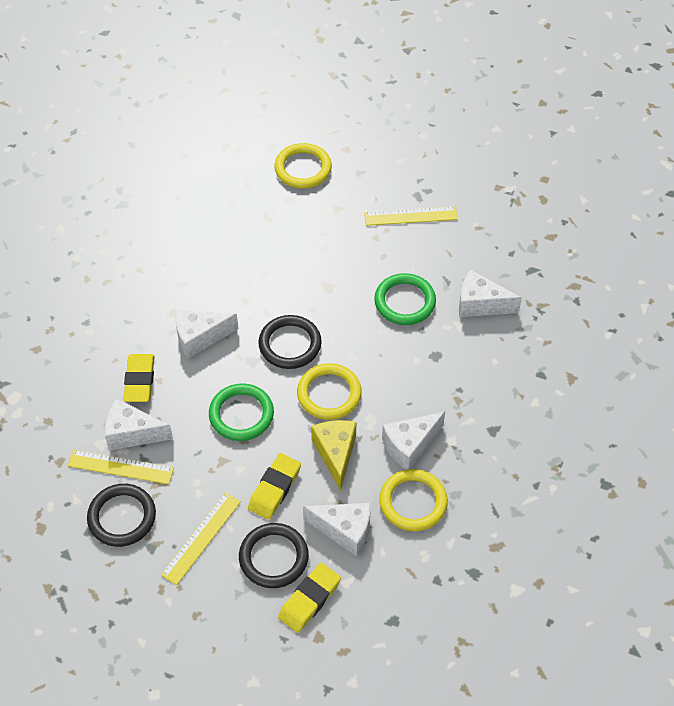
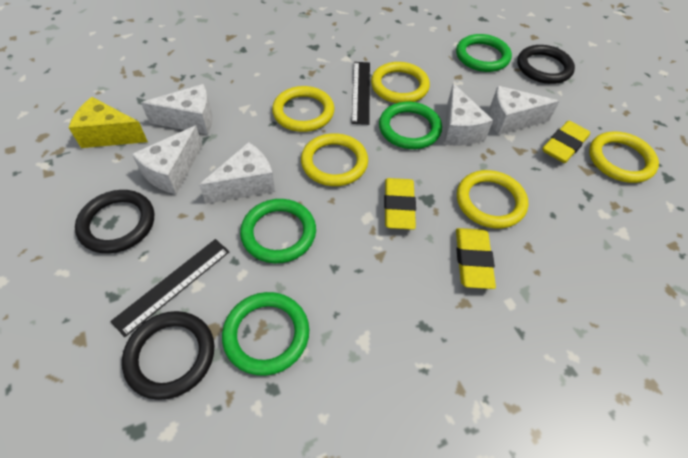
black ruler: 0 -> 2
green ring: 2 -> 4
yellow ring: 3 -> 5
yellow ruler: 3 -> 0

